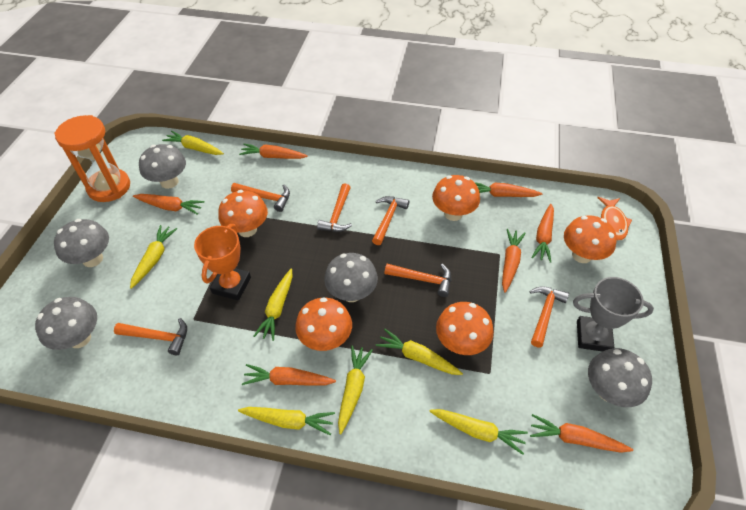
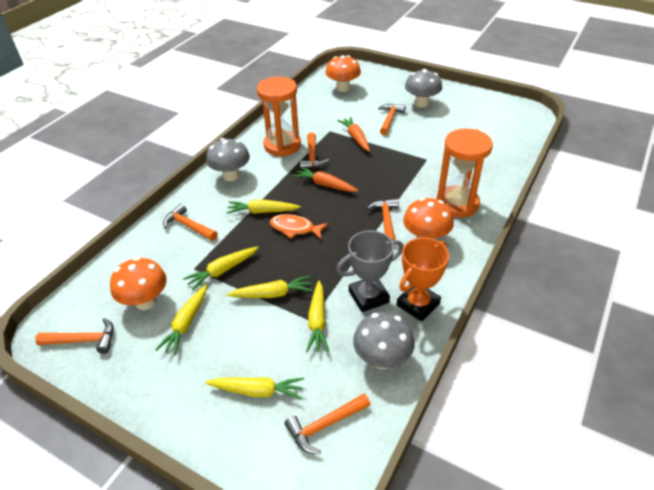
grey mushroom: 5 -> 3
orange carrot: 7 -> 2
orange hourglass: 1 -> 2
orange mushroom: 5 -> 3
yellow carrot: 7 -> 6

